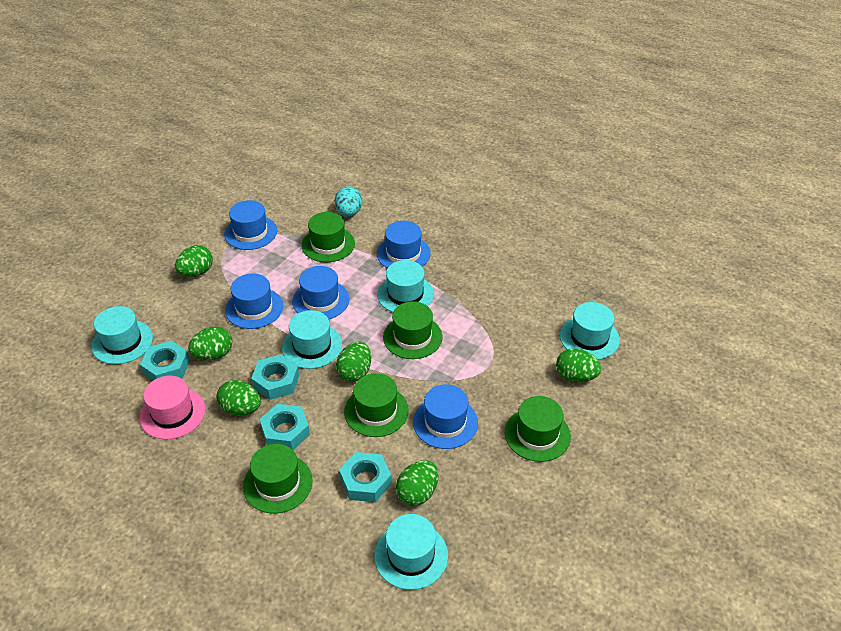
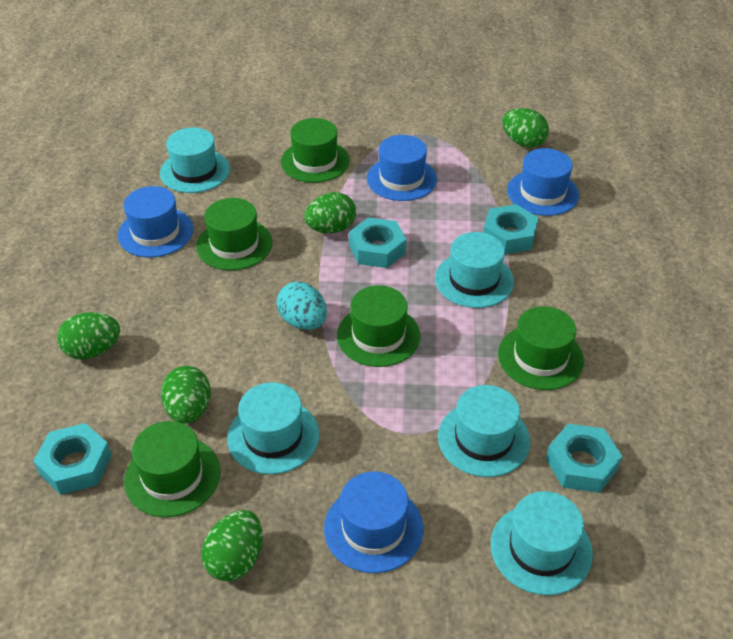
blue hat: 5 -> 4
green egg: 6 -> 5
pink hat: 1 -> 0

